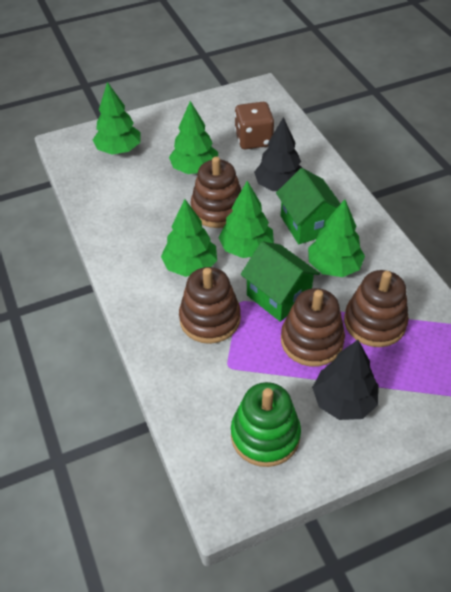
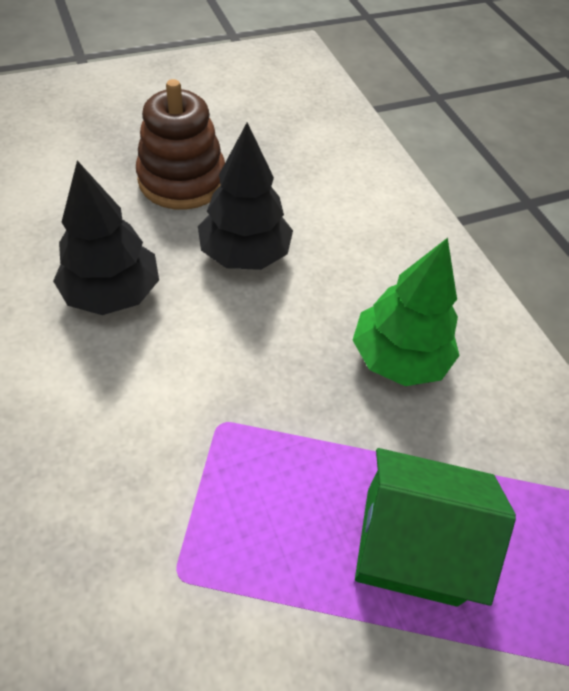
brown dice: 1 -> 0
brown stacking toy: 4 -> 1
green house: 2 -> 1
green stacking toy: 1 -> 0
green tree: 5 -> 1

